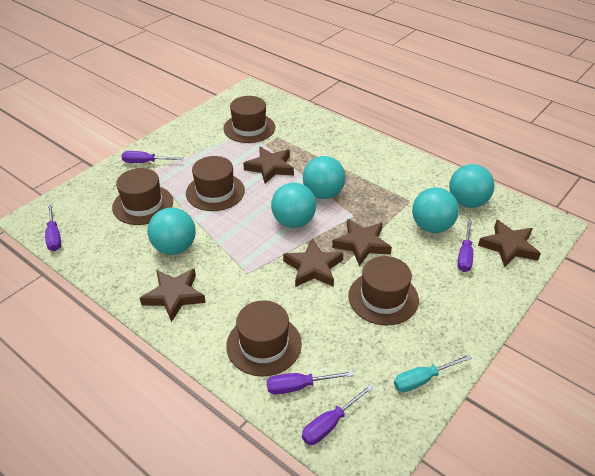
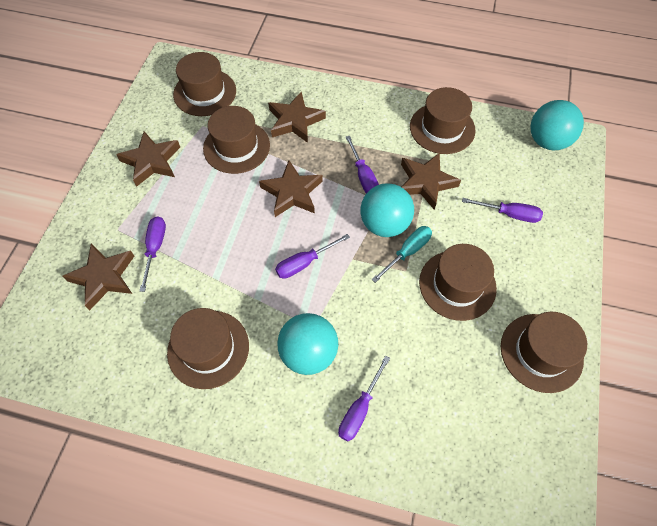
brown hat: 5 -> 6
turquoise ball: 5 -> 3

